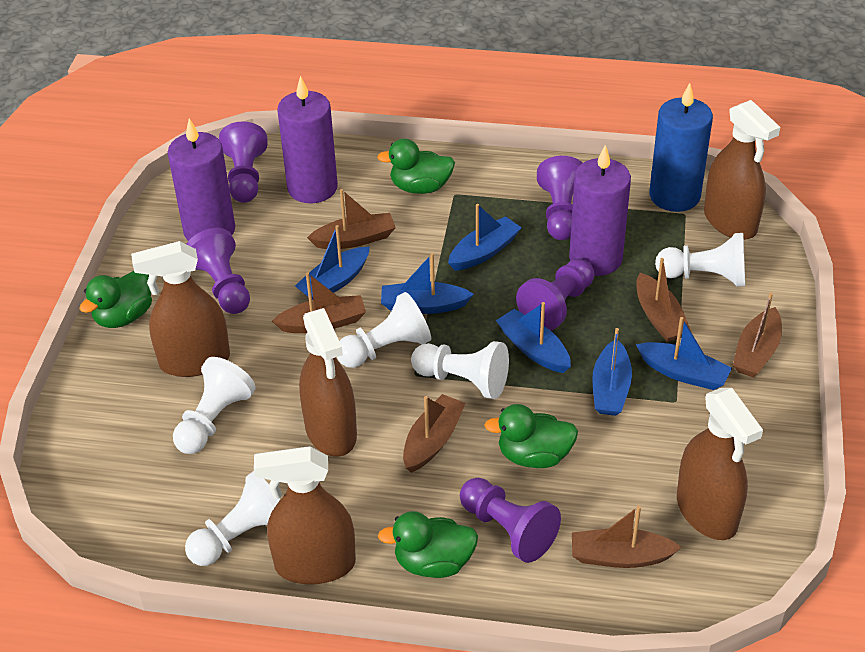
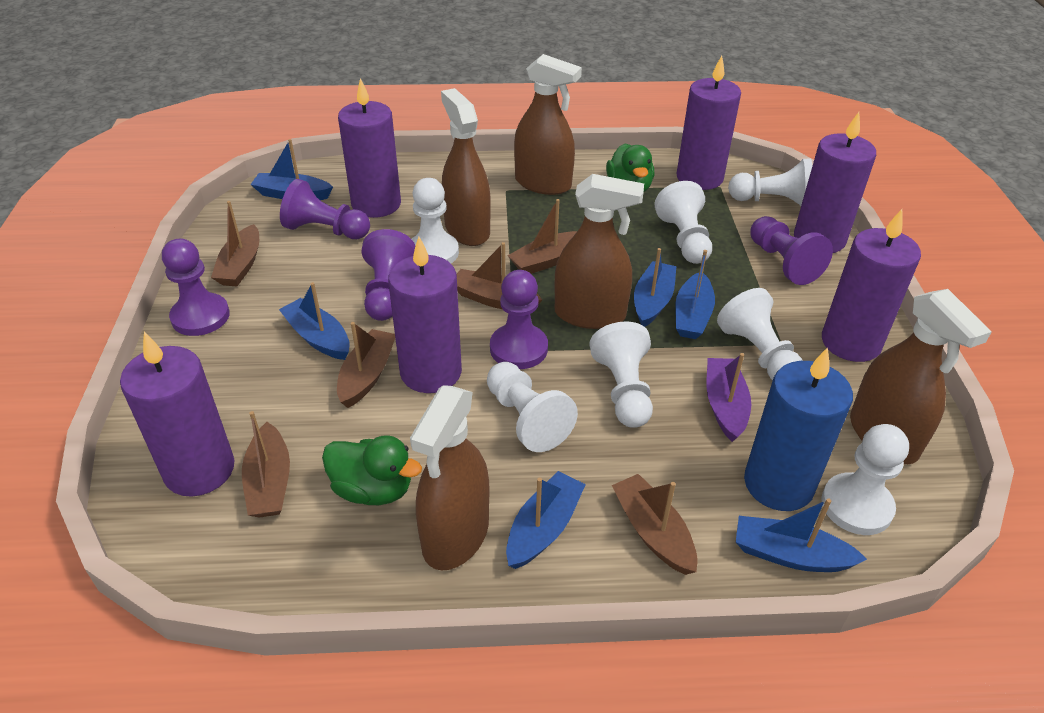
green duck: 4 -> 2
purple boat: 0 -> 1
purple candle: 3 -> 6
white pawn: 5 -> 7

